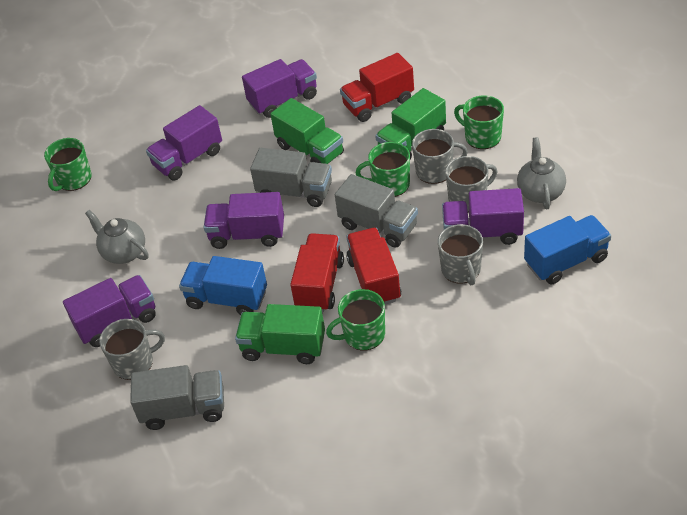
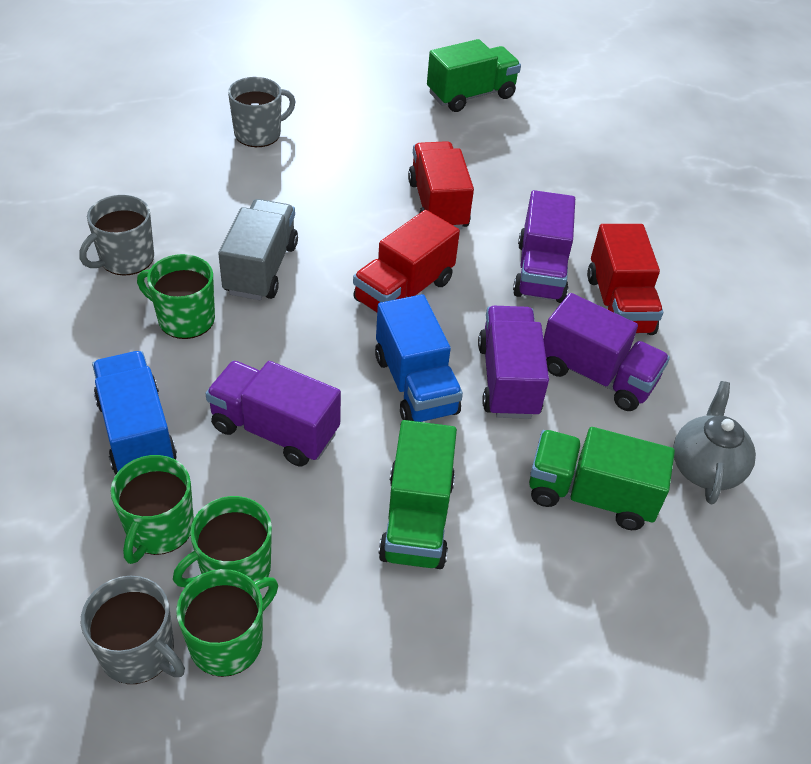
grey mug: 4 -> 3
grey teapot: 2 -> 1
grey truck: 3 -> 1
purple truck: 5 -> 4

